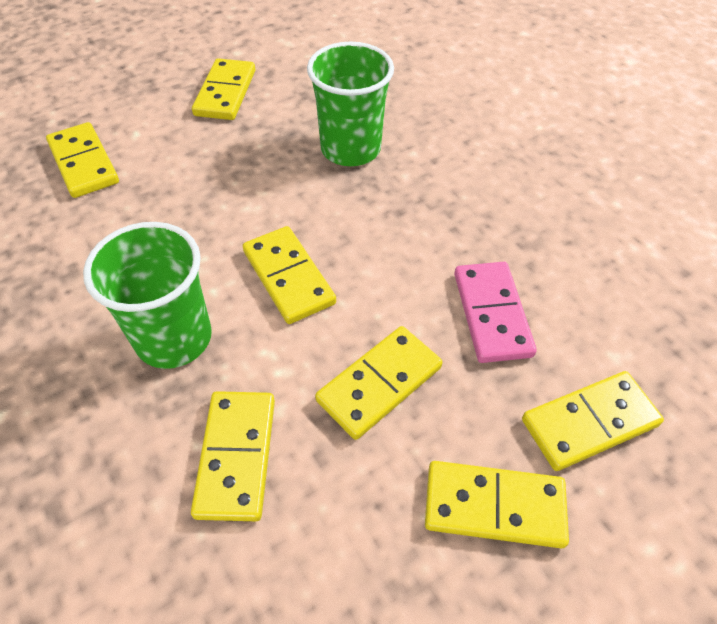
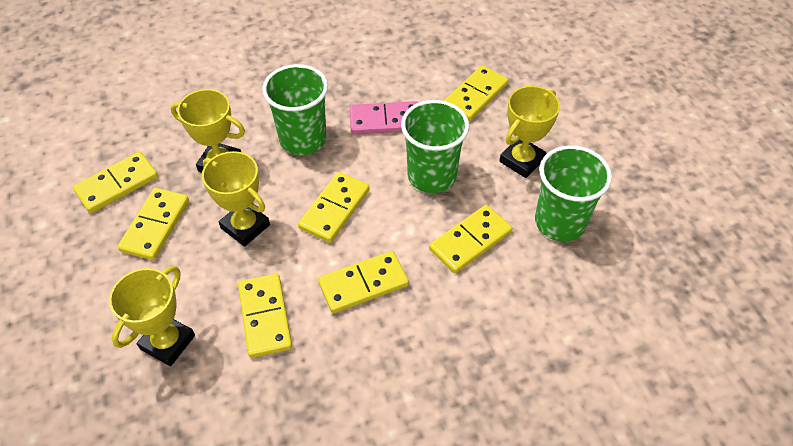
green cup: 2 -> 3
yellow trophy: 0 -> 4

